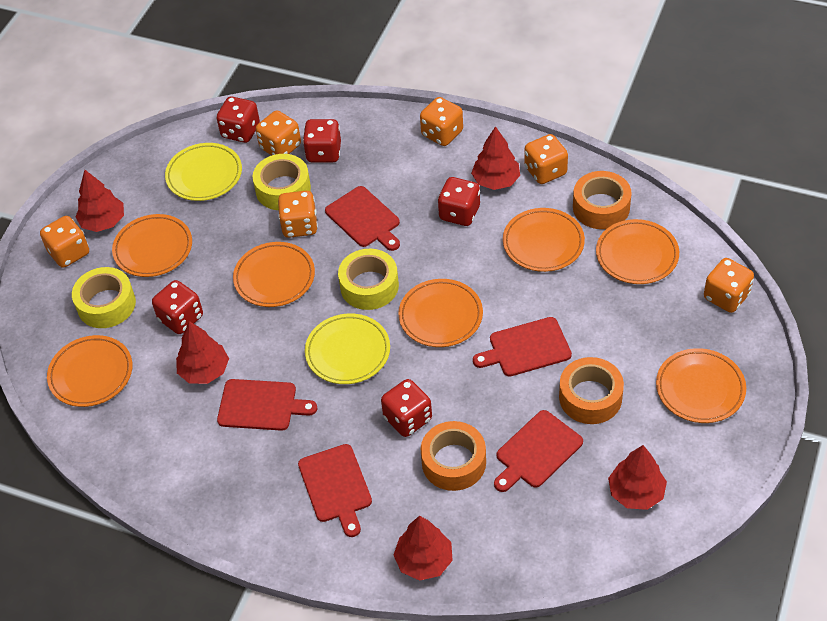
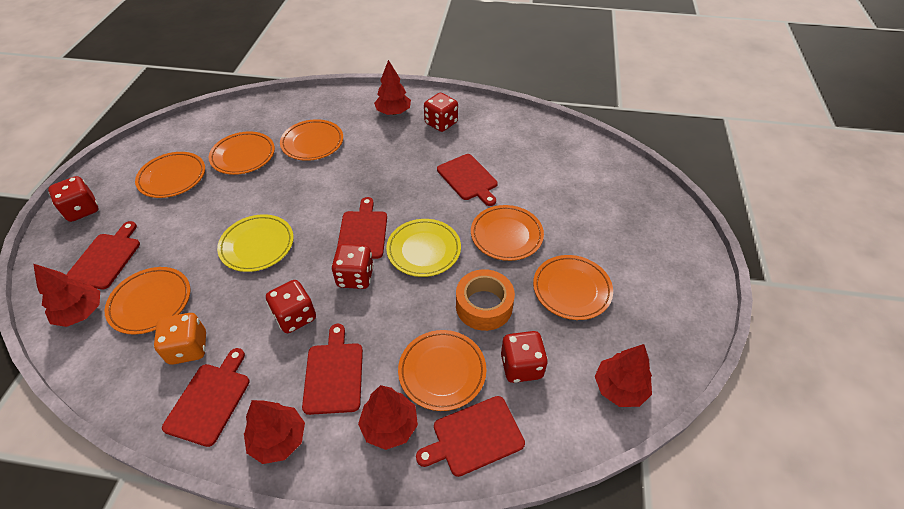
orange dice: 6 -> 1
orange tape: 3 -> 1
red cutting board: 5 -> 6
yellow tape: 3 -> 0

